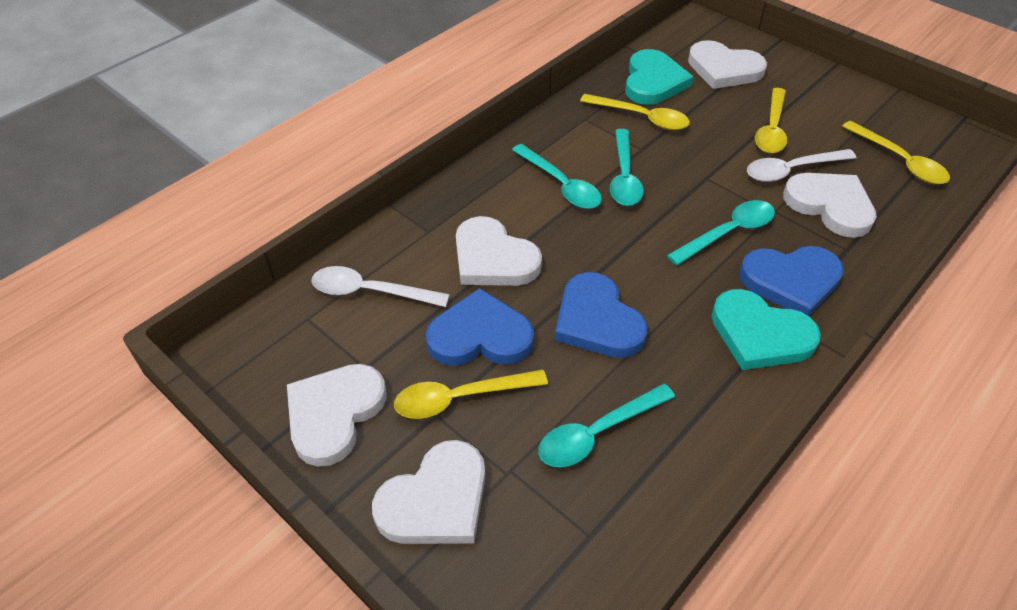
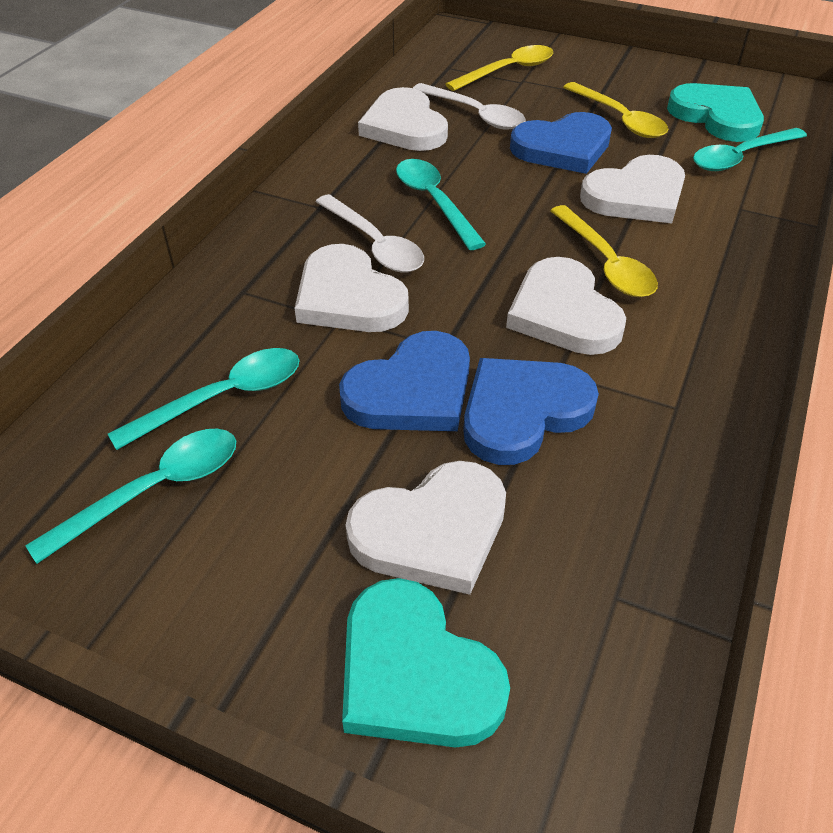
yellow spoon: 4 -> 3

